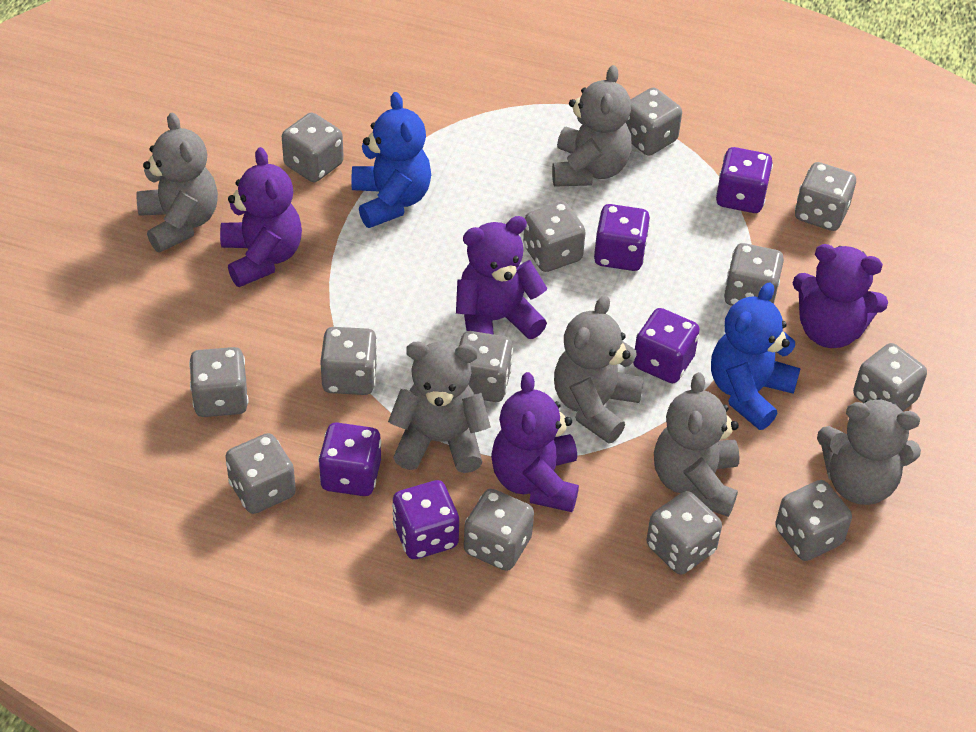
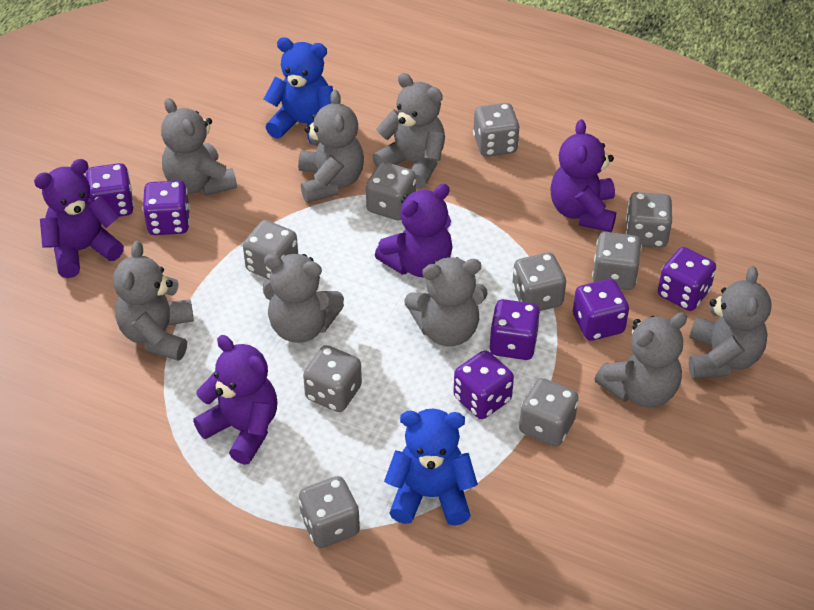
grey dice: 13 -> 9
grey teddy bear: 6 -> 8
purple dice: 5 -> 6

